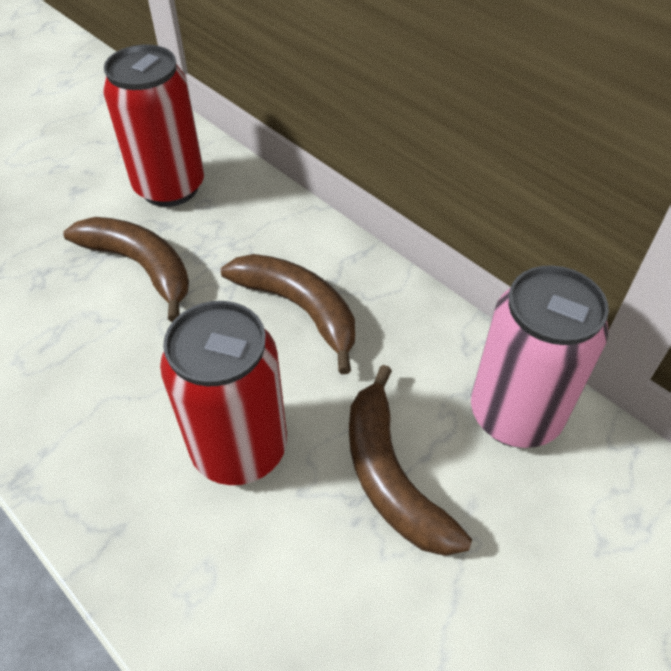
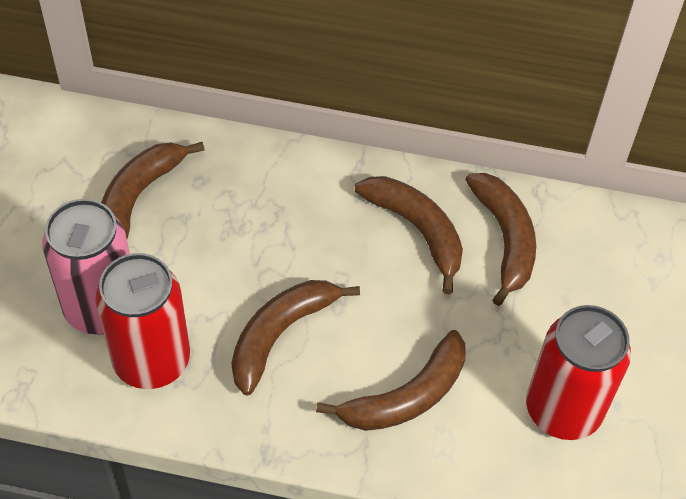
brown banana: 3 -> 5

